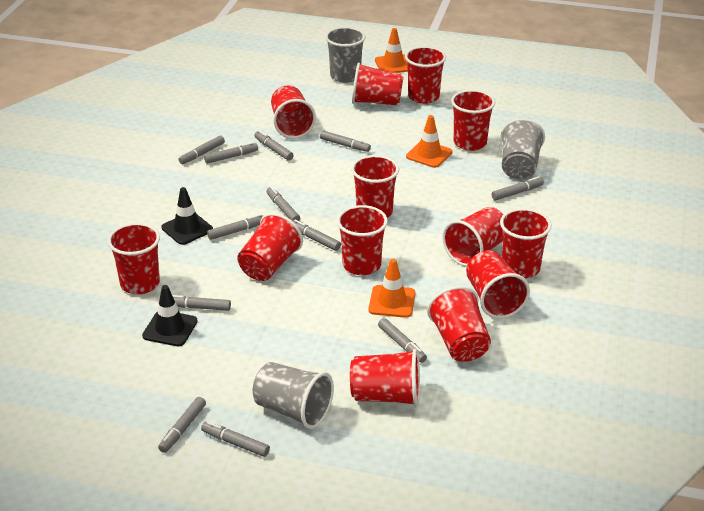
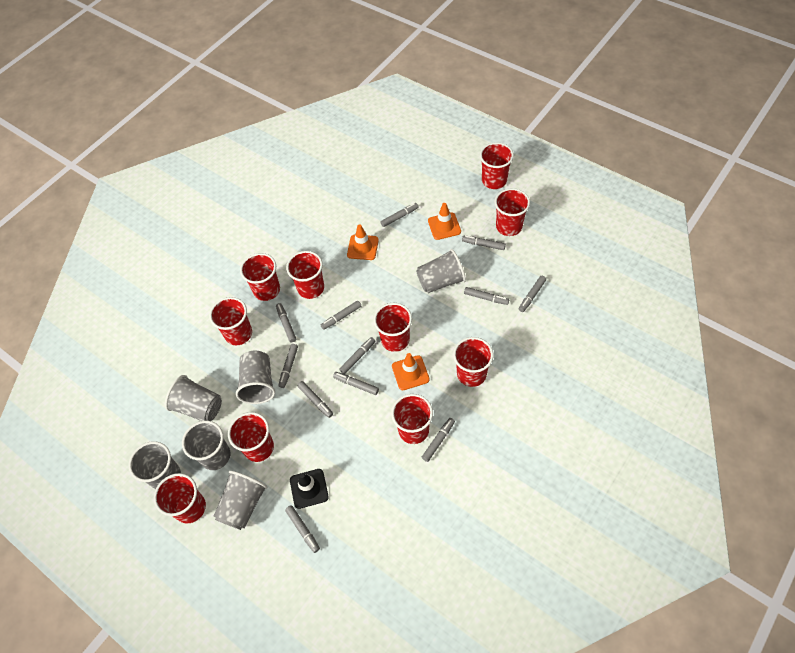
black traffic cone: 2 -> 1
grey cup: 3 -> 6
red cup: 13 -> 10

